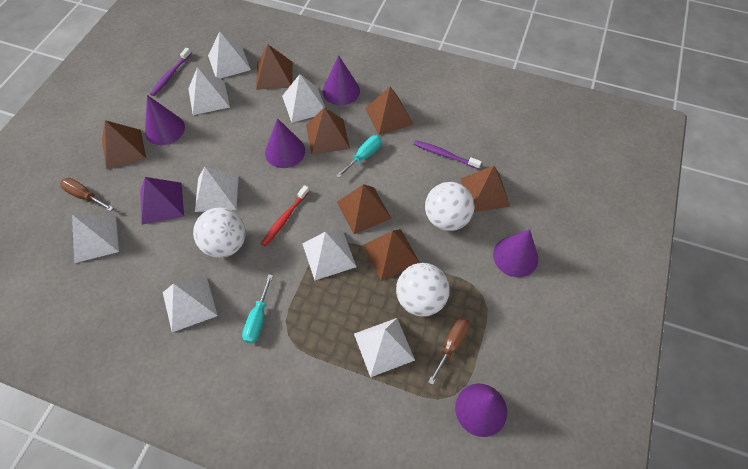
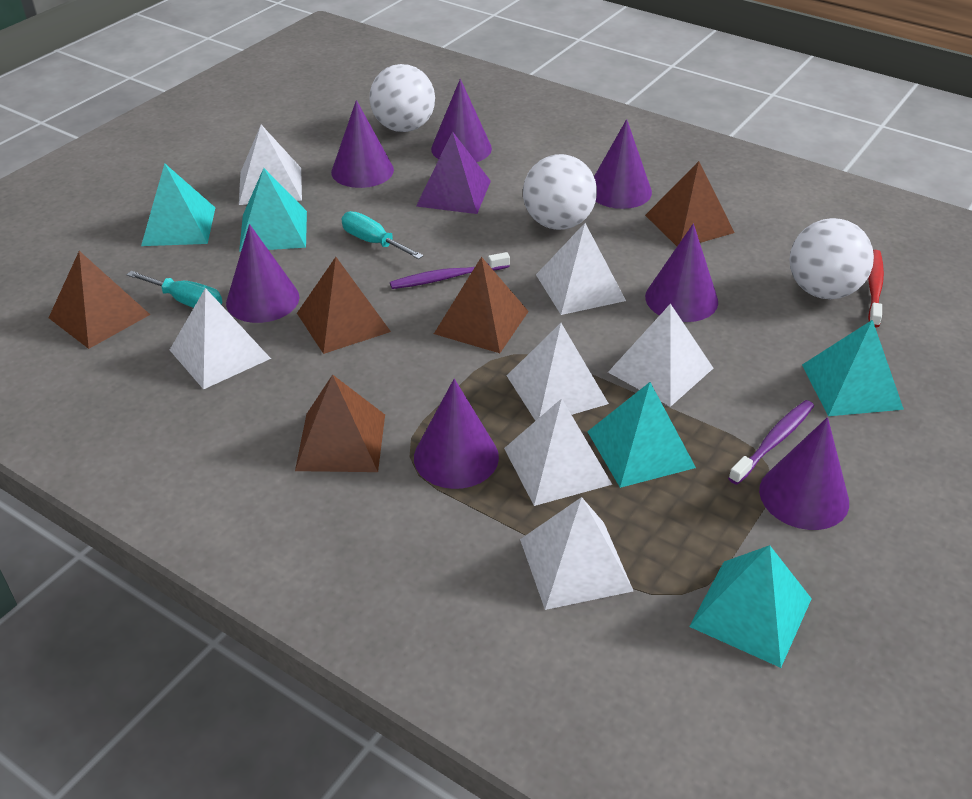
brown pyramid: 7 -> 5
brown screwdriver: 2 -> 0
purple cone: 5 -> 7
turquoise pyramid: 0 -> 5
white pyramid: 8 -> 7

